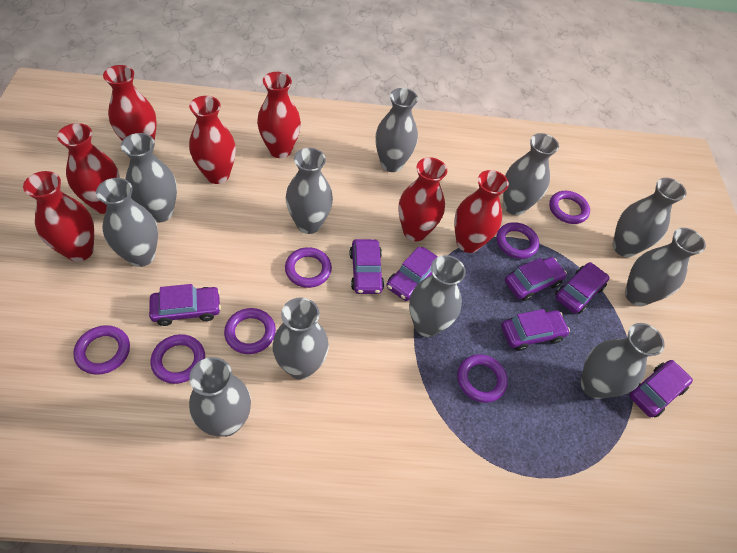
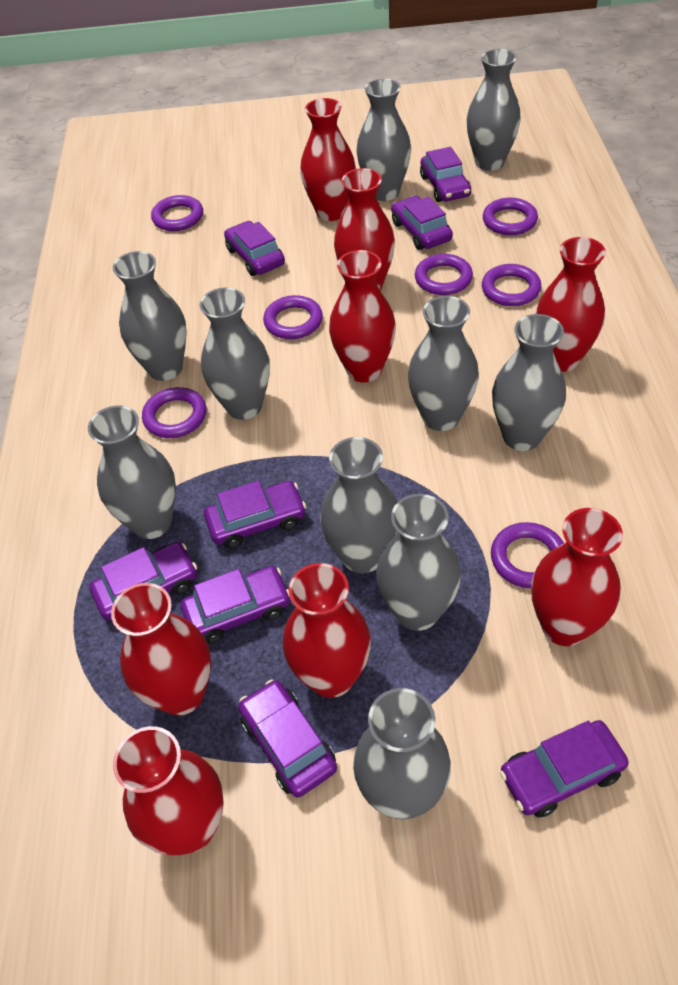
grey vase: 11 -> 10
purple car: 7 -> 8
red vase: 7 -> 8

